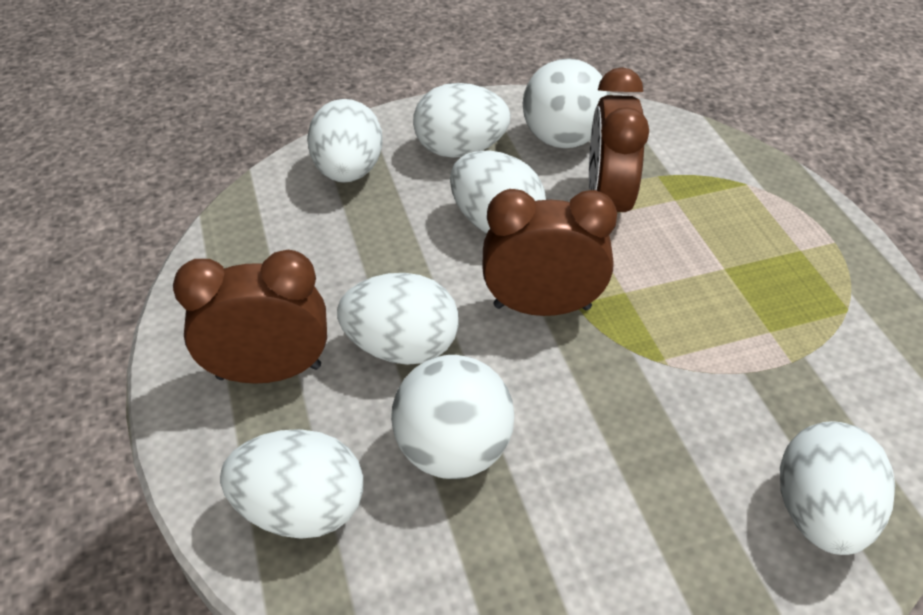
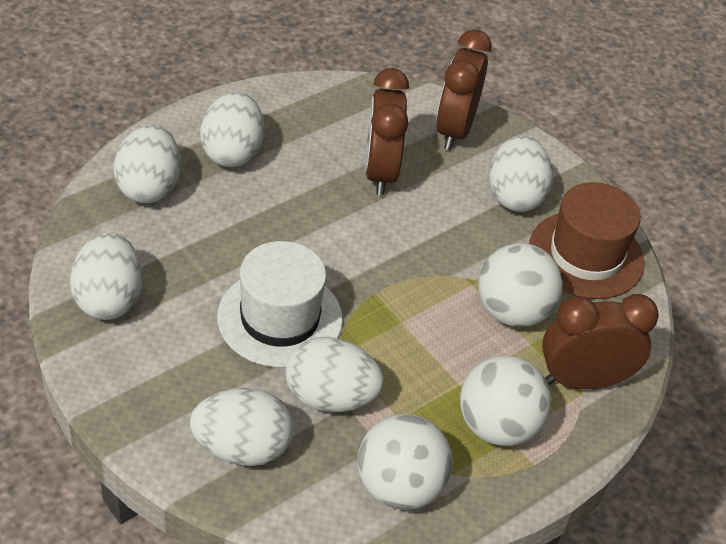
brown hat: 0 -> 1
white ball: 2 -> 3
white hat: 0 -> 1

